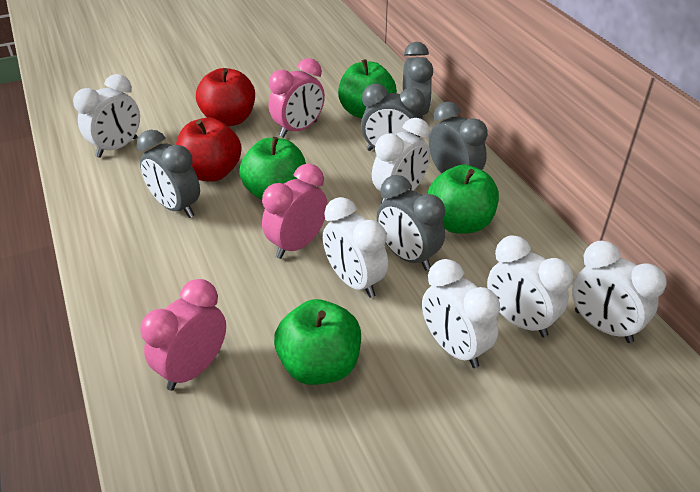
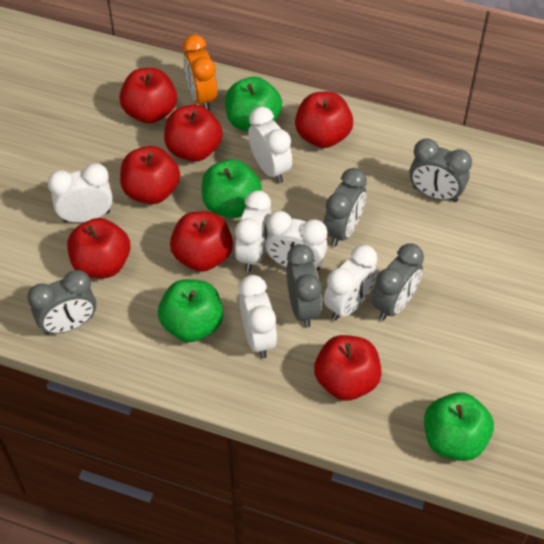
orange clock: 0 -> 1
pink clock: 3 -> 0
red apple: 2 -> 7

